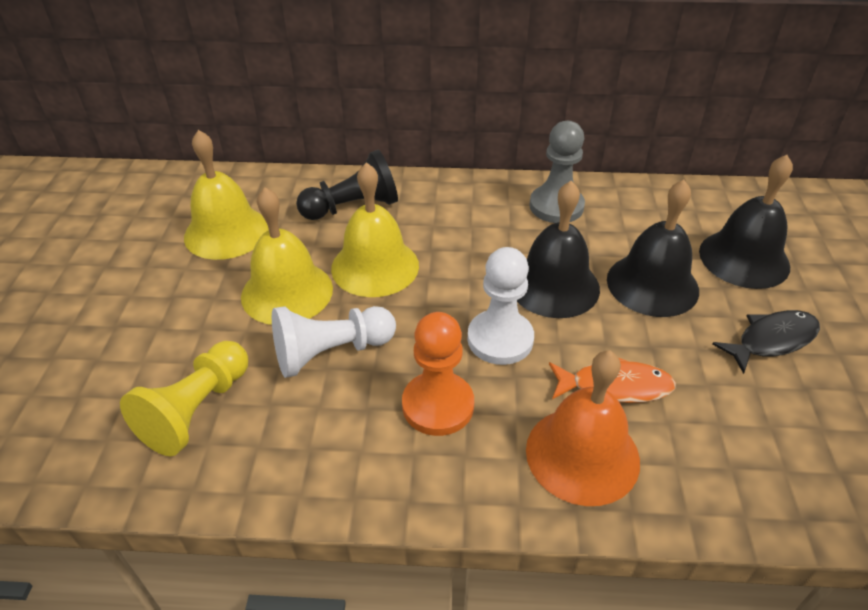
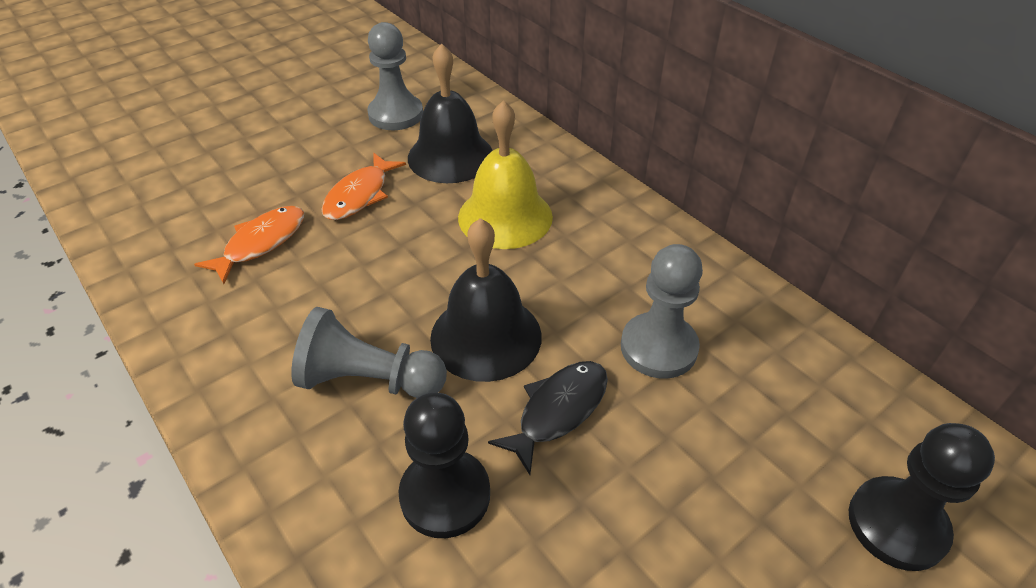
black bell: 3 -> 2
black pawn: 1 -> 2
grey pawn: 1 -> 3
orange bell: 1 -> 0
orange fish: 1 -> 2
orange pawn: 1 -> 0
white pawn: 2 -> 0
yellow bell: 3 -> 1
yellow pawn: 1 -> 0

